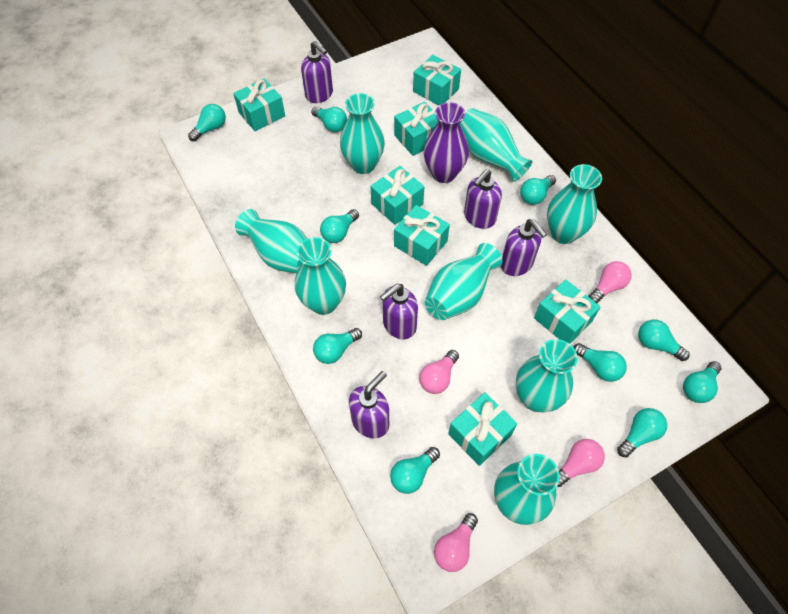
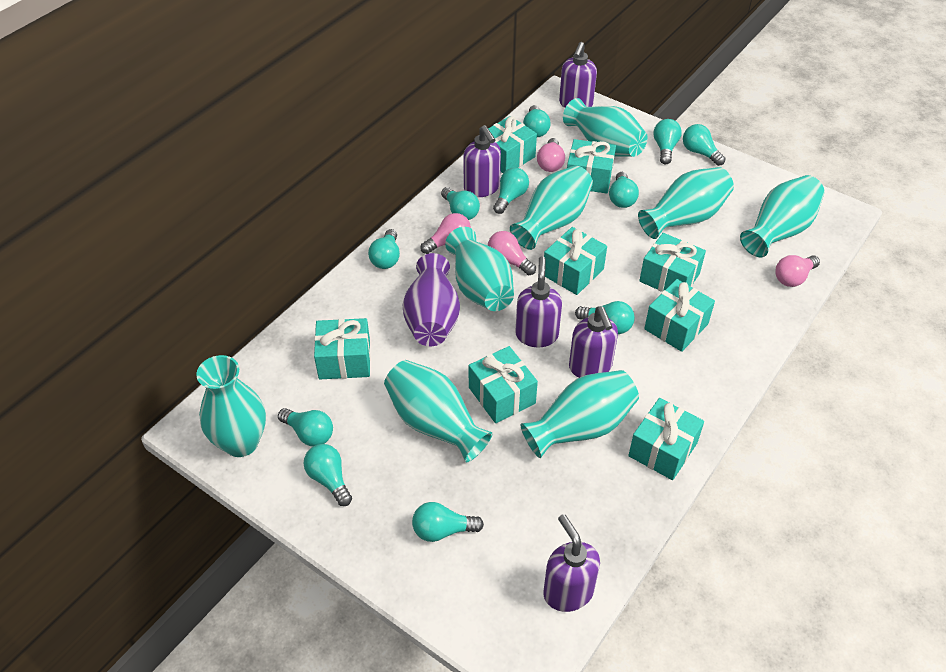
turquoise gift: 7 -> 8
turquoise light bulb: 10 -> 11

